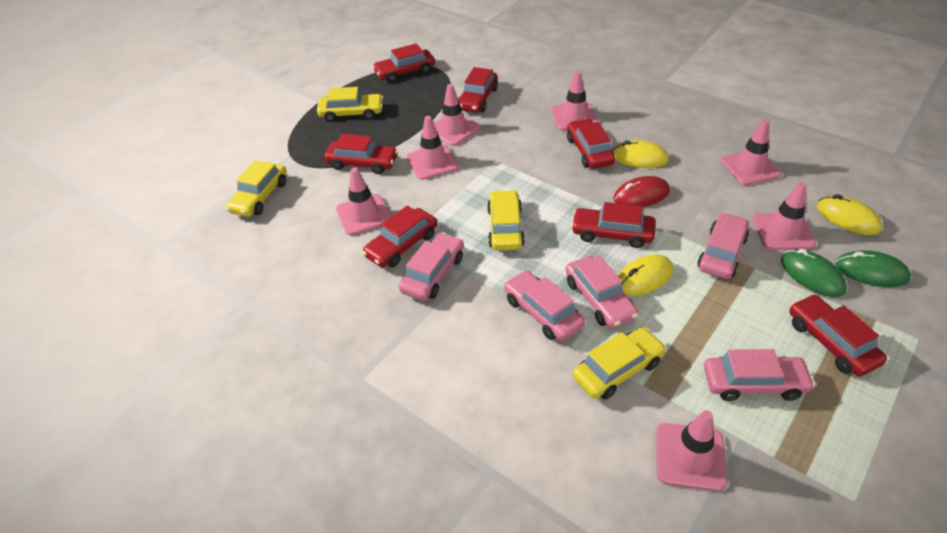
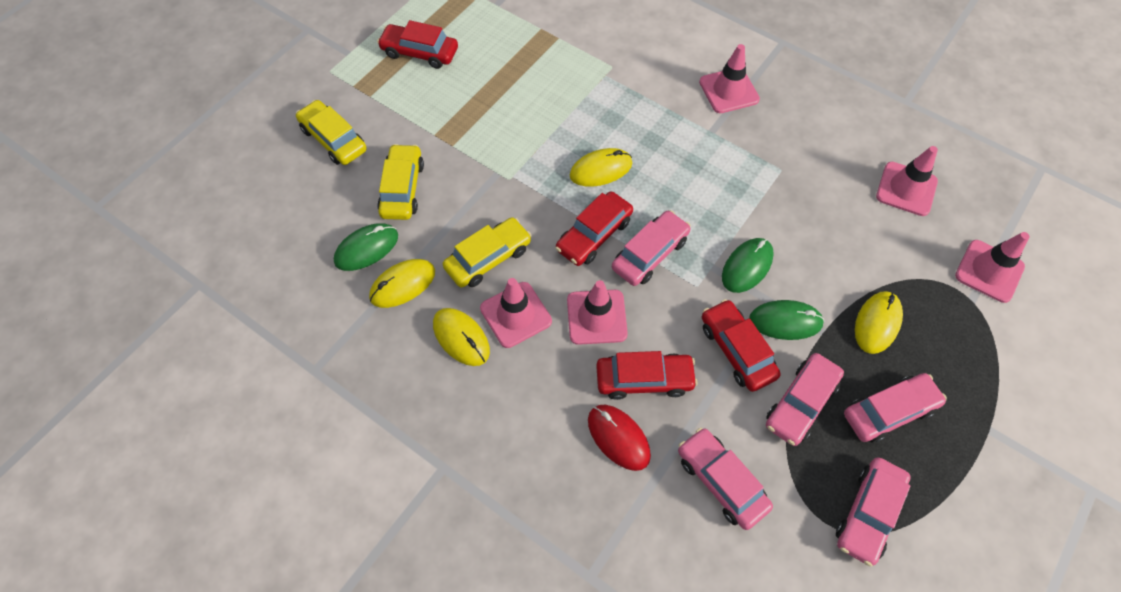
green mouse: 2 -> 3
pink traffic cone: 7 -> 5
red car: 7 -> 4
yellow car: 4 -> 3
yellow mouse: 3 -> 4

